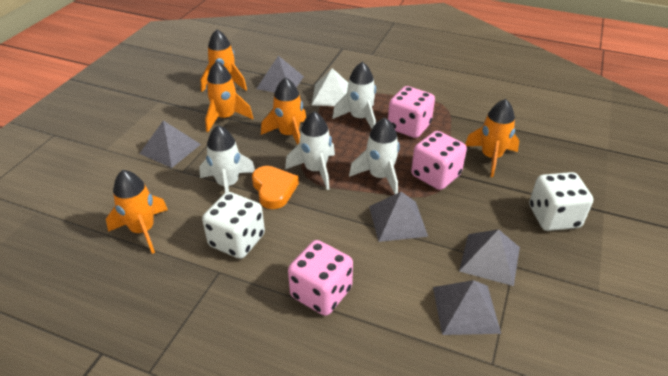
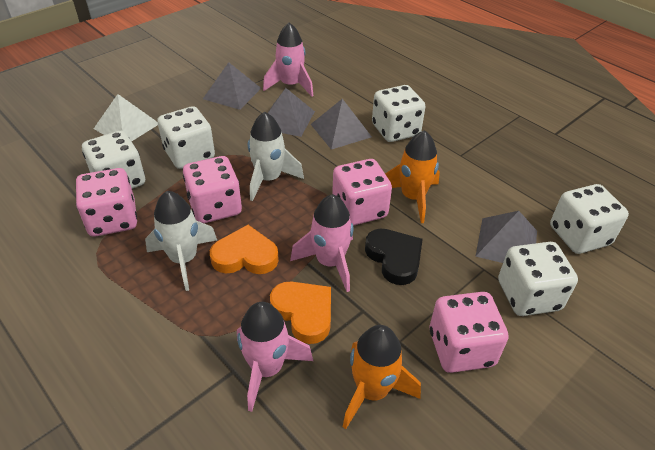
black heart: 0 -> 1
grey pyramid: 5 -> 4
orange heart: 1 -> 2
orange rocket: 5 -> 2
pink dice: 3 -> 4
pink rocket: 0 -> 3
white dice: 2 -> 5
white rocket: 4 -> 2

